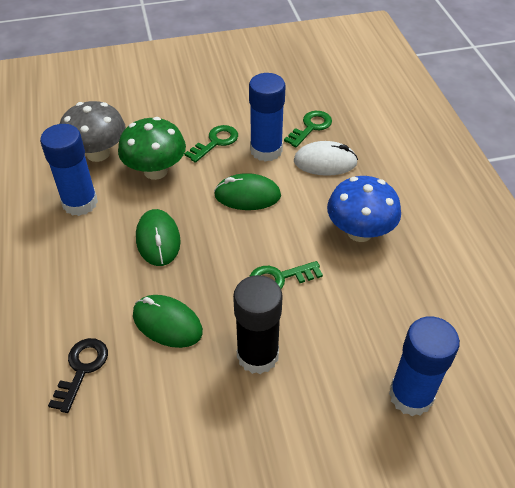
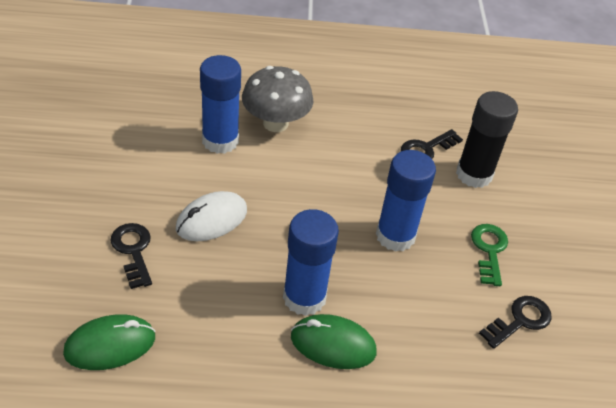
black key: 1 -> 3
blue mushroom: 1 -> 0
green key: 3 -> 1
green mouse: 3 -> 2
green mushroom: 1 -> 0

